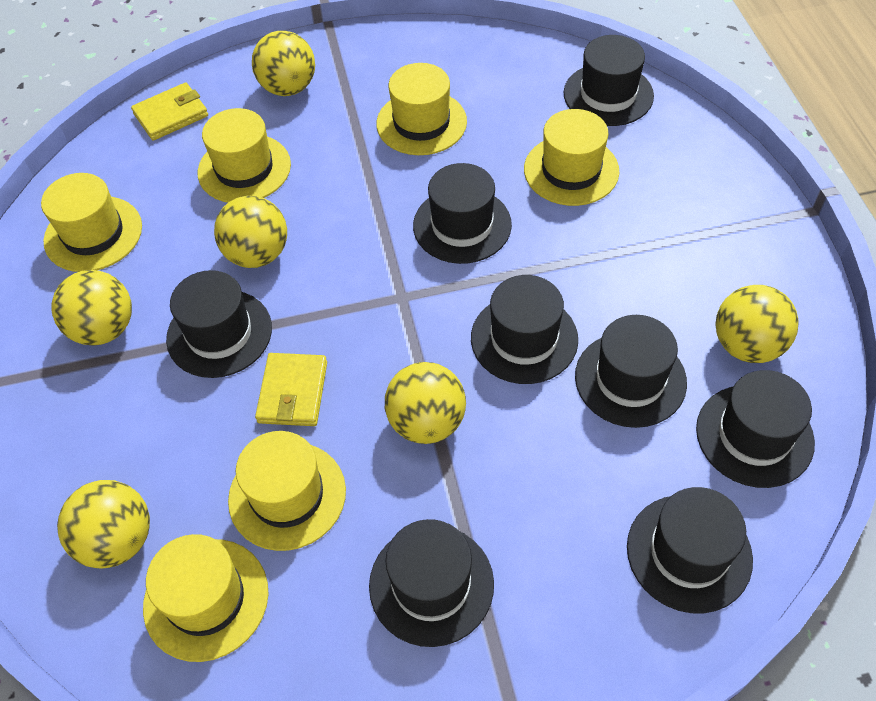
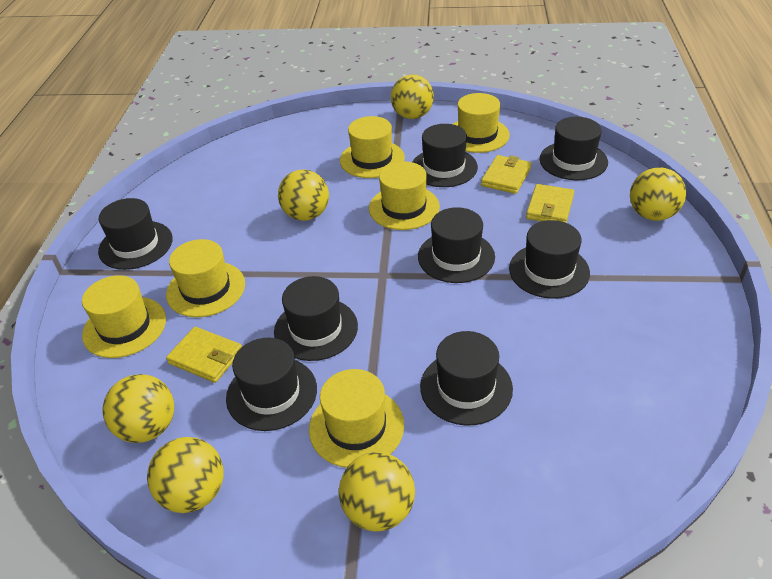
yellow wallet: 2 -> 3

